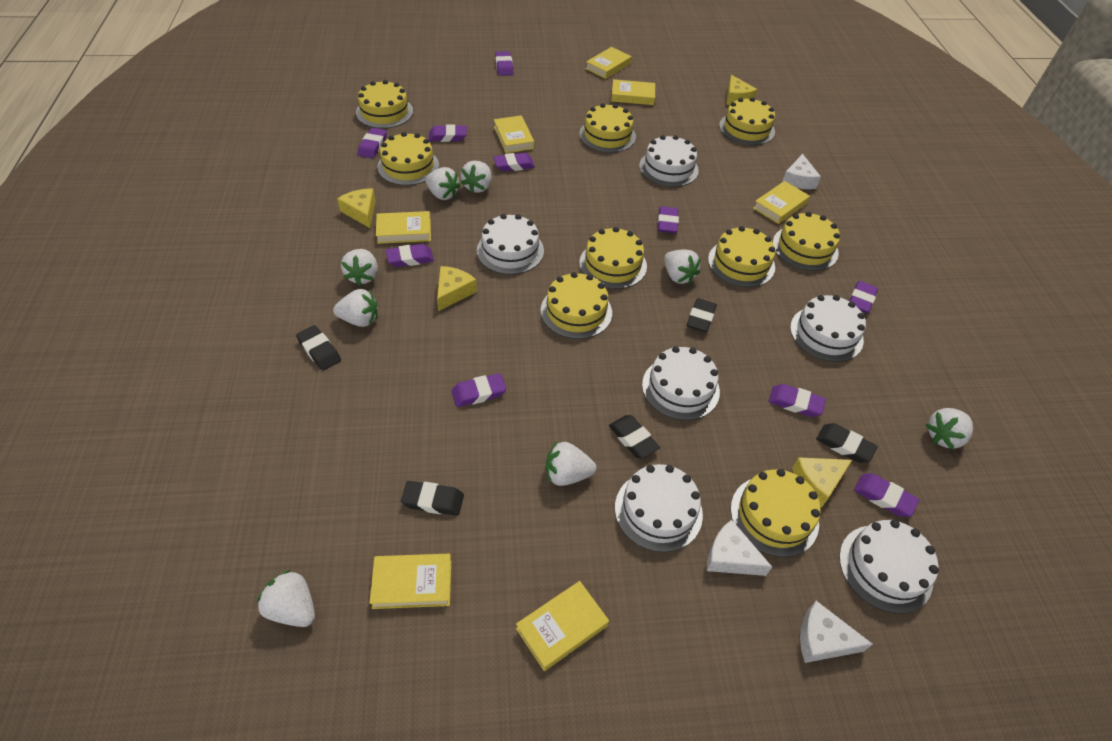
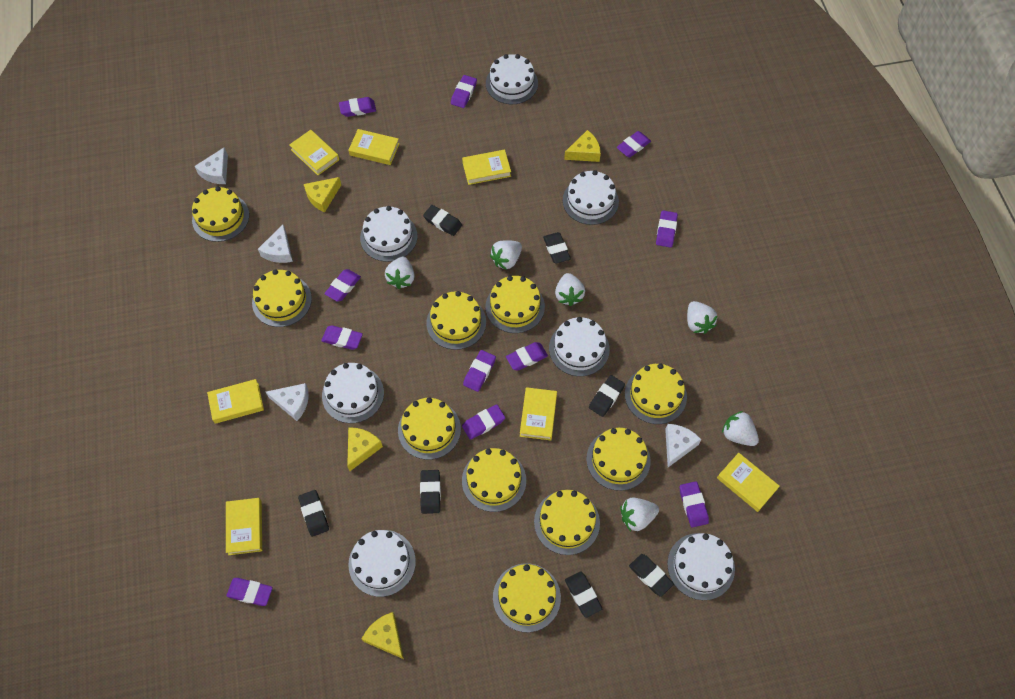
black eraser: 5 -> 7
purple eraser: 10 -> 11
white cake: 6 -> 7
white cheese: 3 -> 4
white strawberry: 8 -> 6
yellow cake: 9 -> 10

